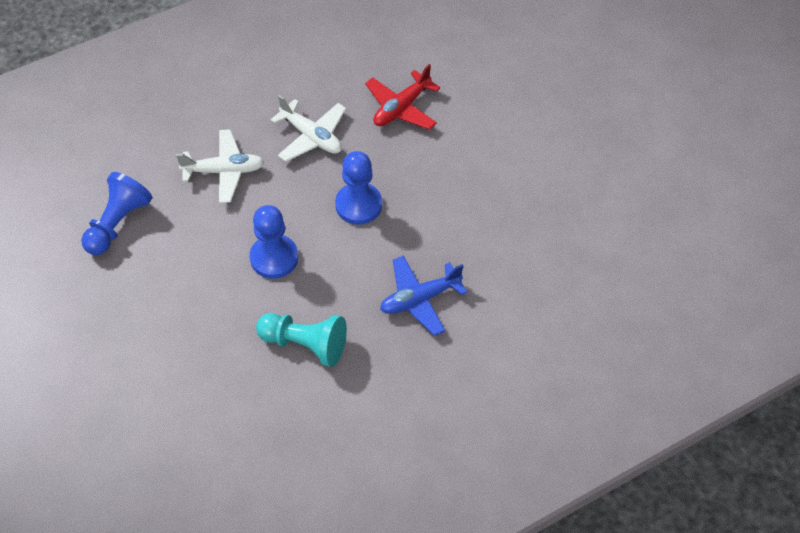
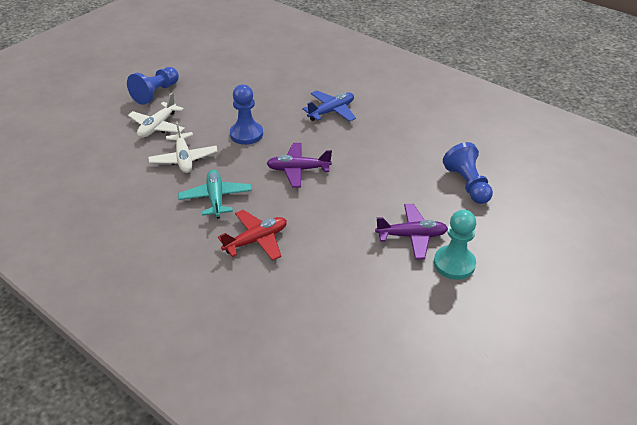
purple plane: 0 -> 2
turquoise plane: 0 -> 1

